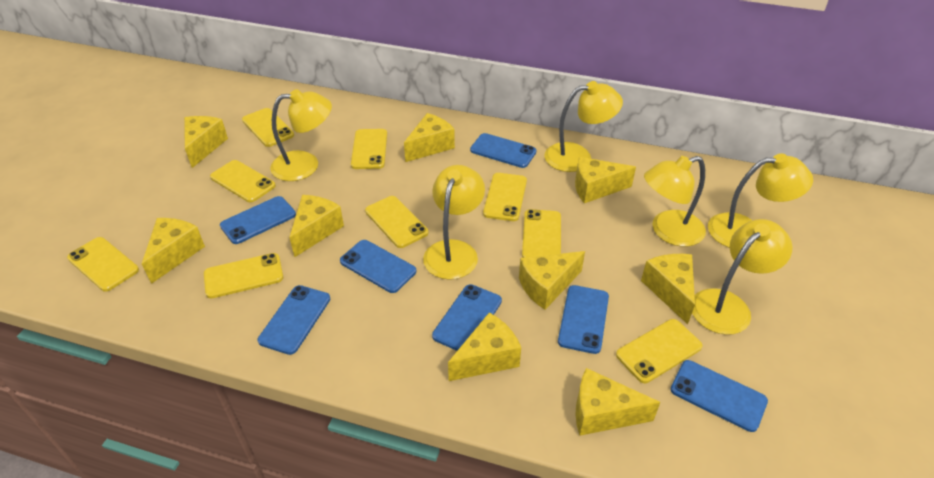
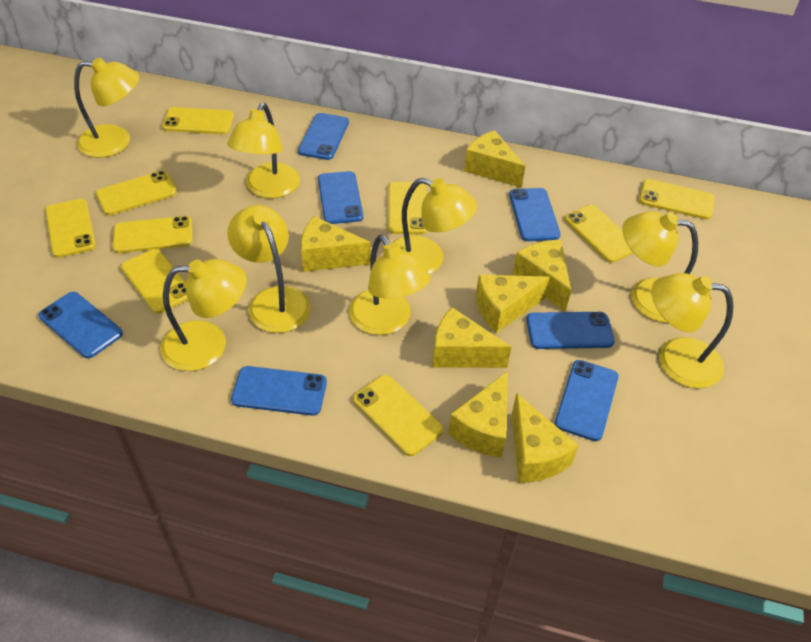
yellow cheese: 9 -> 7
yellow lamp: 6 -> 8

